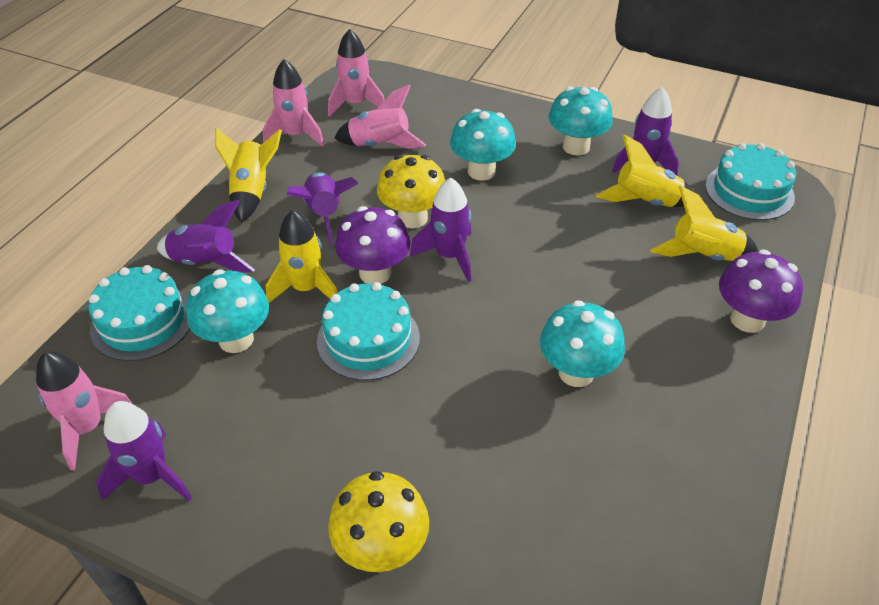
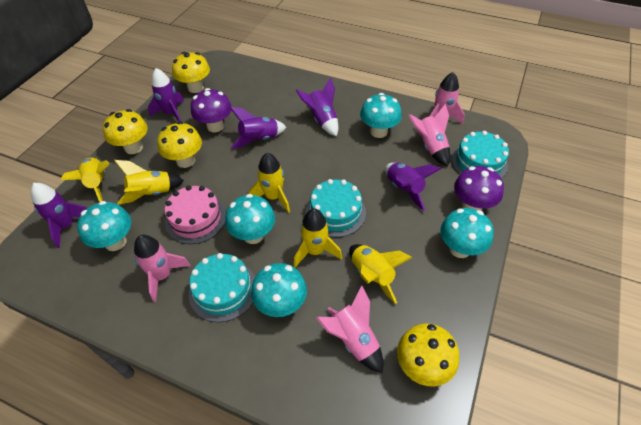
pink cake: 0 -> 1
turquoise mushroom: 4 -> 5
yellow mushroom: 2 -> 4
yellow rocket: 4 -> 5

